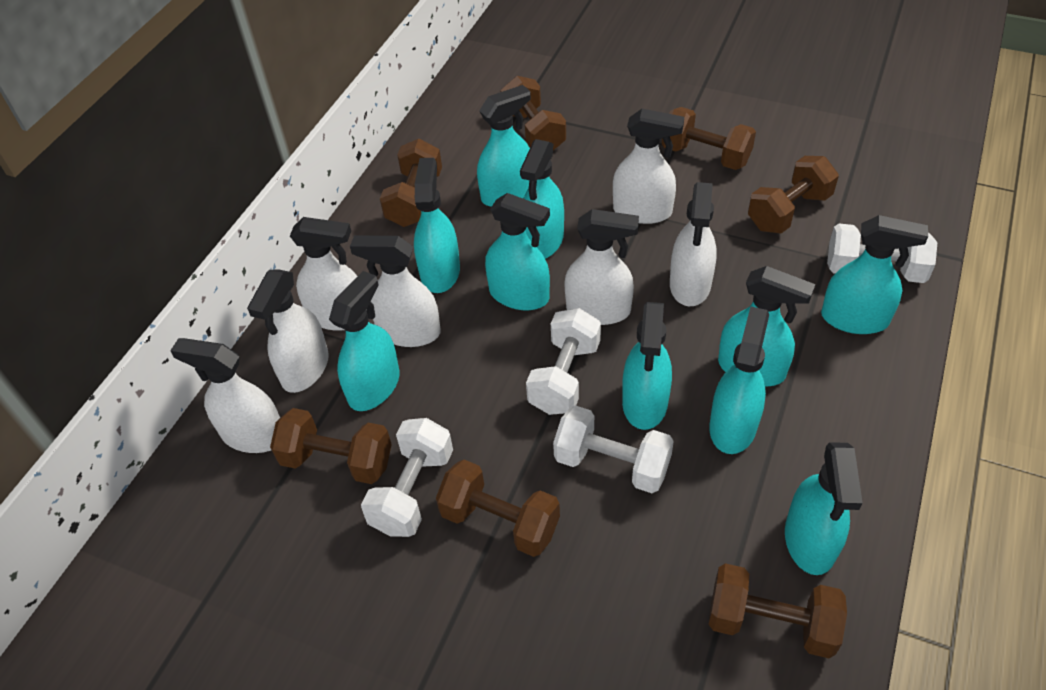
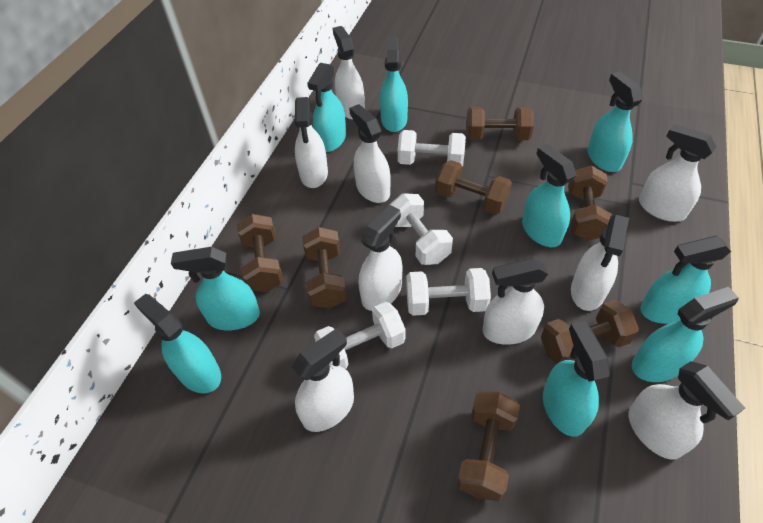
turquoise spray bottle: 10 -> 9
white spray bottle: 7 -> 9

